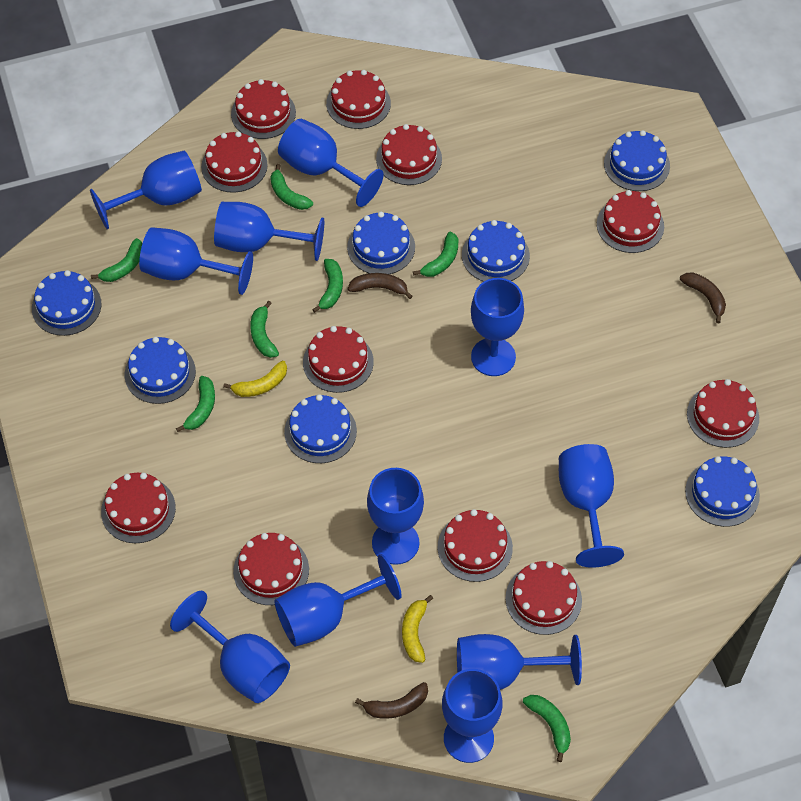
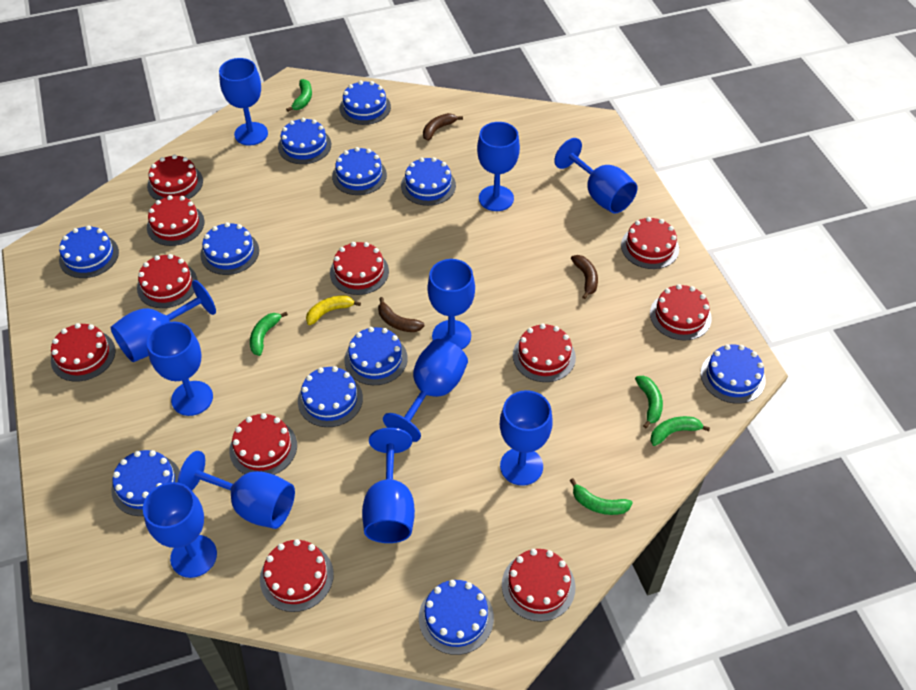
blue cake: 7 -> 11
green banana: 7 -> 5
yellow banana: 2 -> 1

